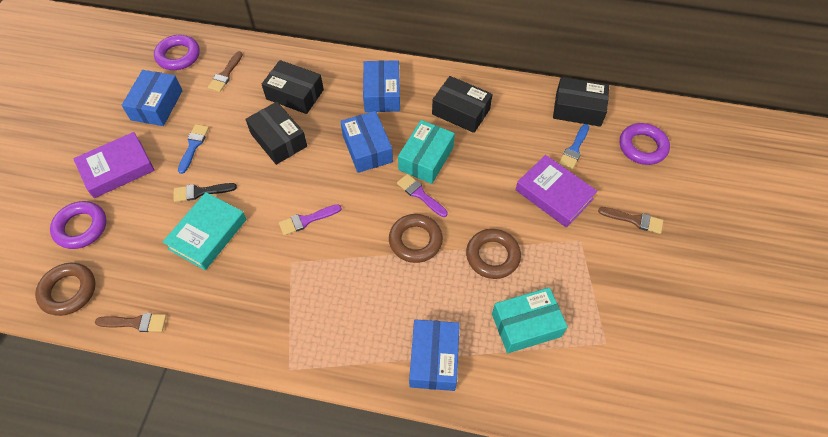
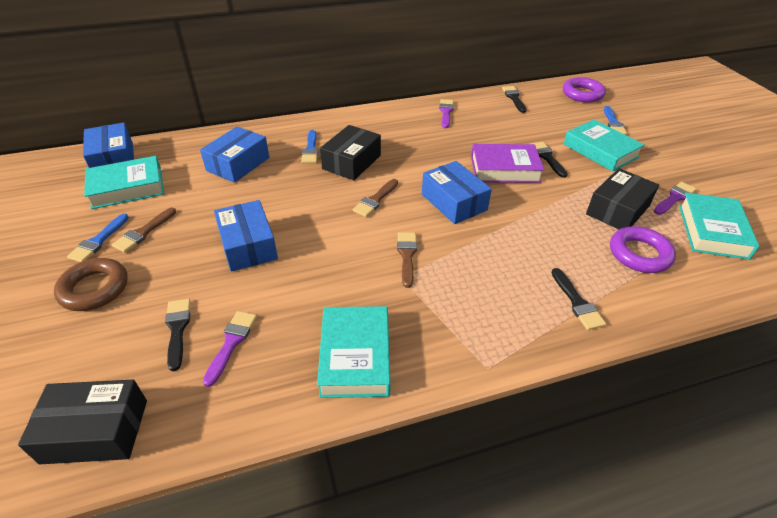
black box: 4 -> 3
black brush: 1 -> 4
blue brush: 2 -> 3
brown ring: 3 -> 1
purple book: 2 -> 1
purple brush: 2 -> 3
purple ring: 3 -> 2
turquoise book: 1 -> 4
turquoise box: 2 -> 0

